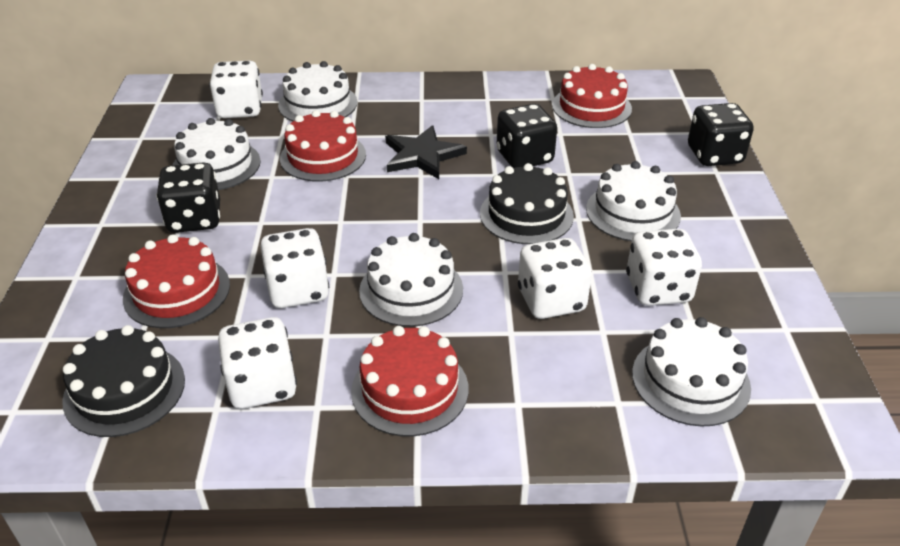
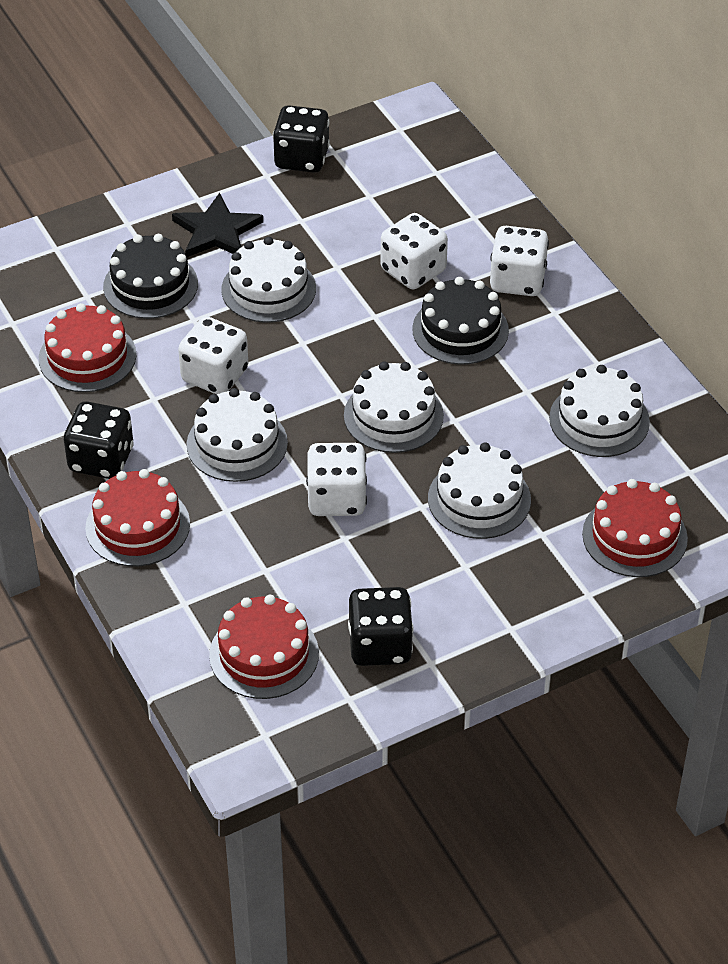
white dice: 5 -> 4

